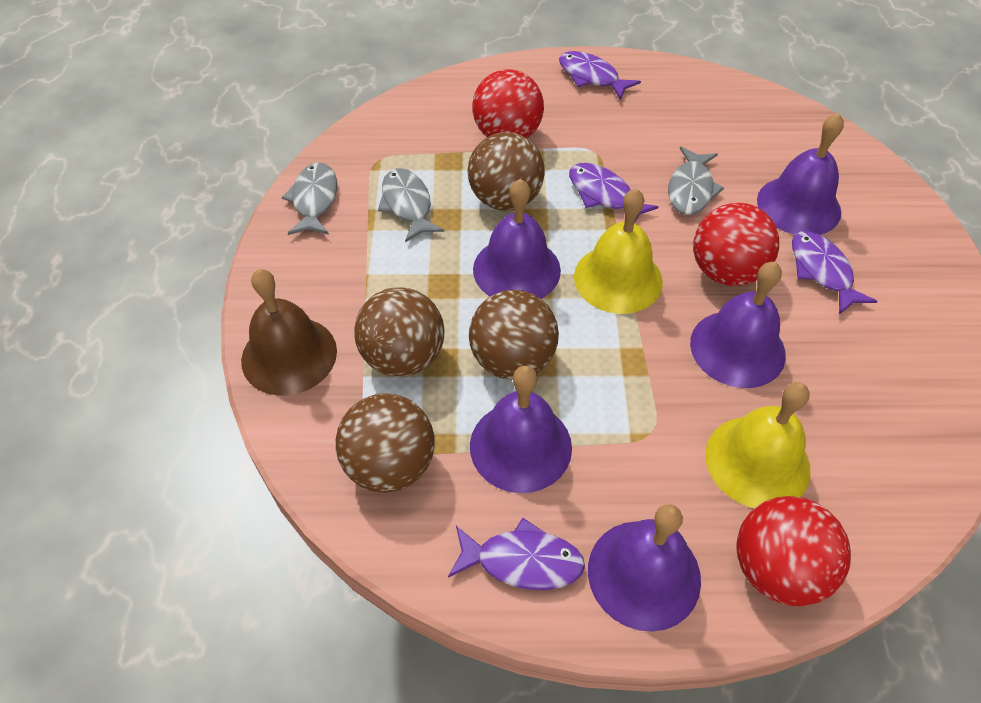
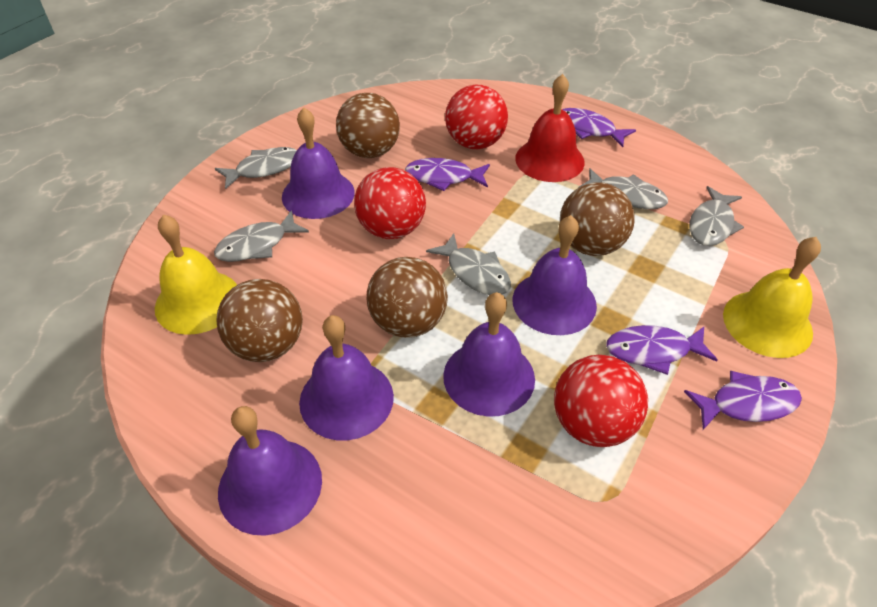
brown bell: 1 -> 0
grey fish: 3 -> 5
red bell: 0 -> 1

